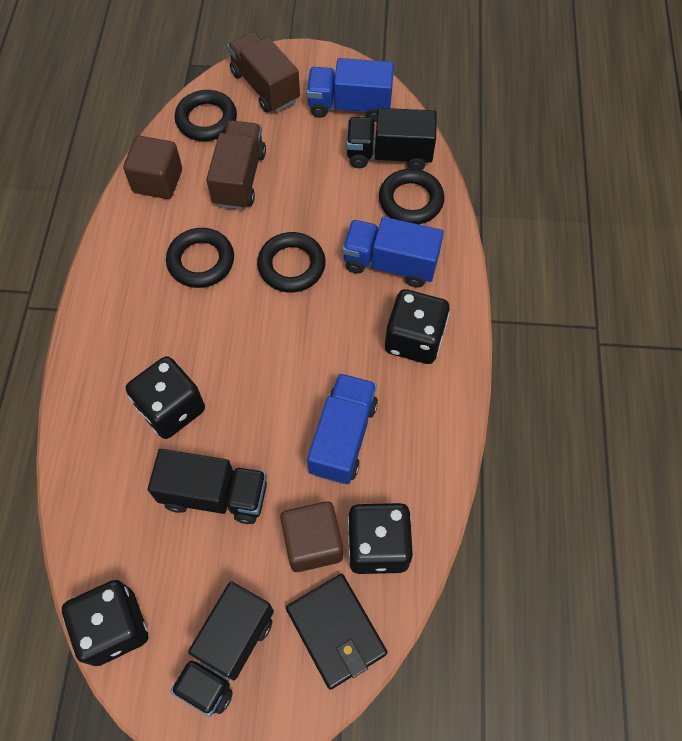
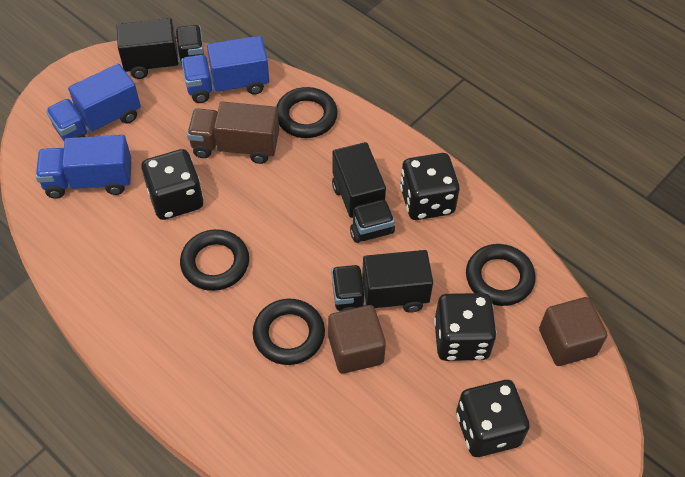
black wallet: 1 -> 0
brown truck: 2 -> 1

